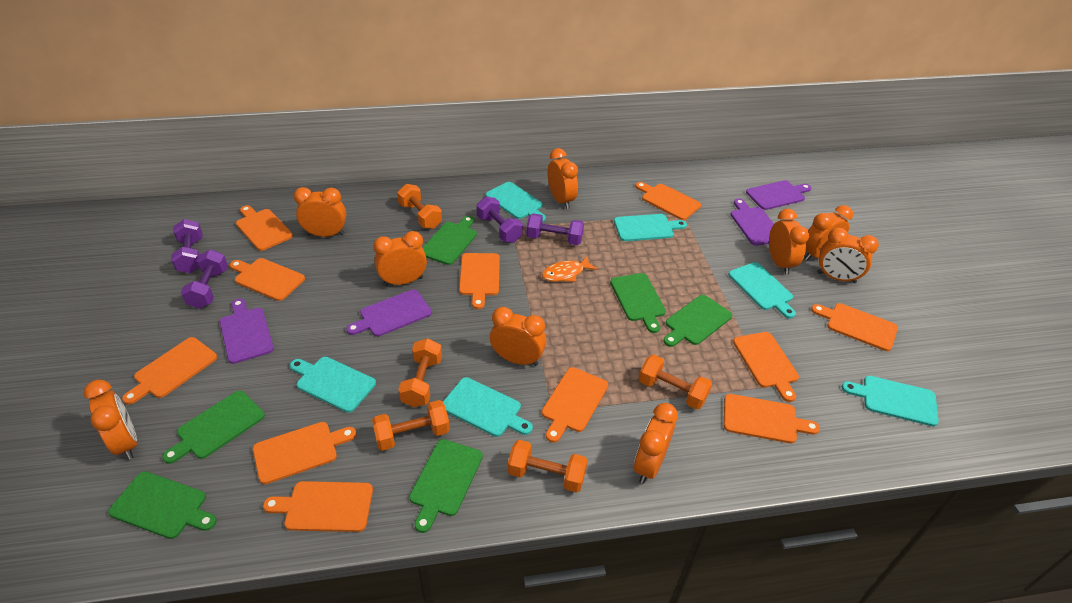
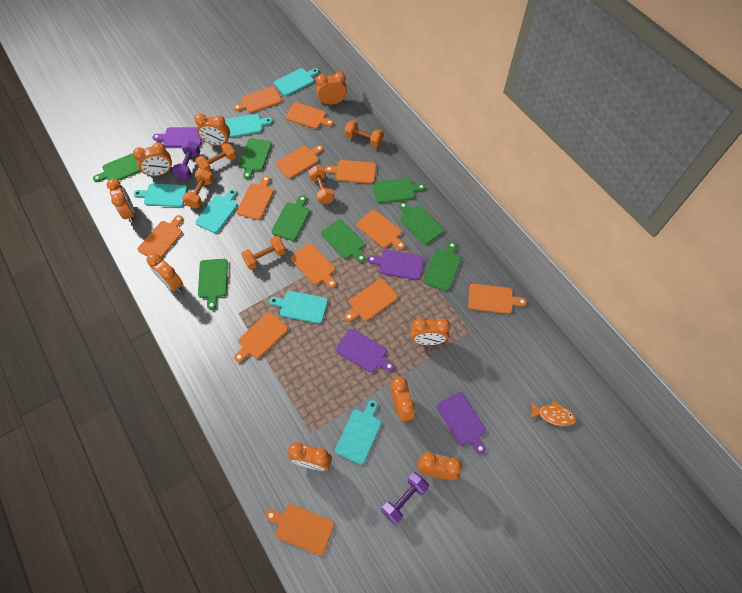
green cutting board: 6 -> 8
orange cutting board: 11 -> 12
purple dumbbell: 4 -> 2

